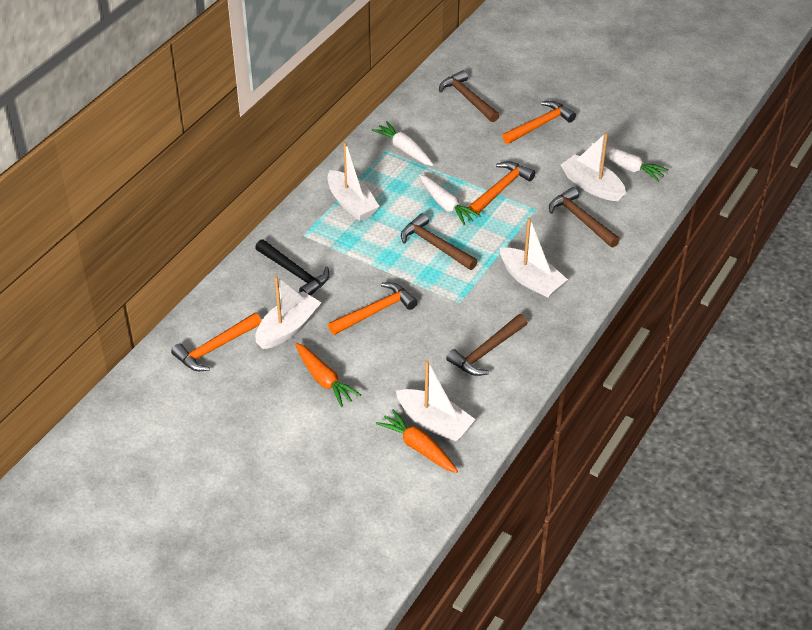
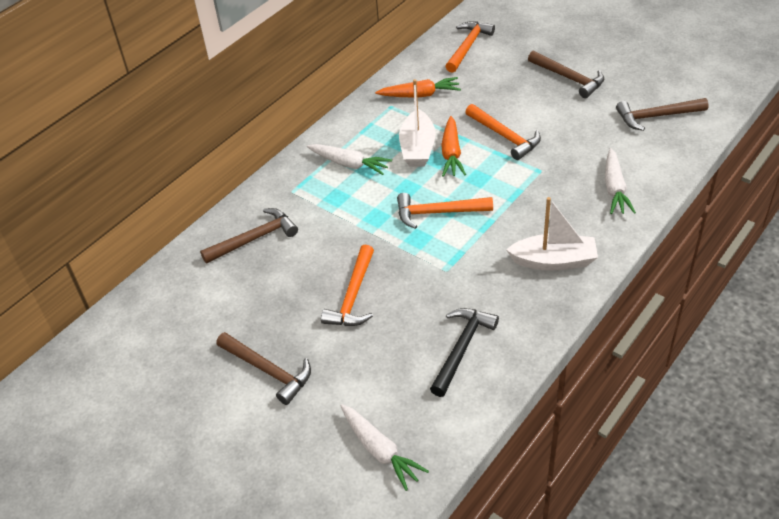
white boat: 5 -> 2

